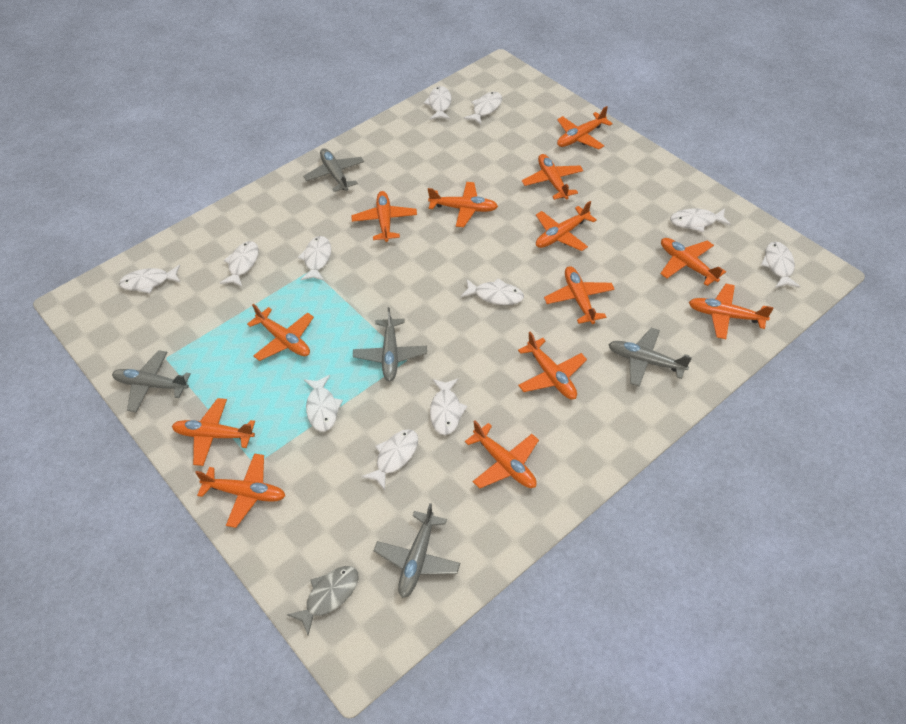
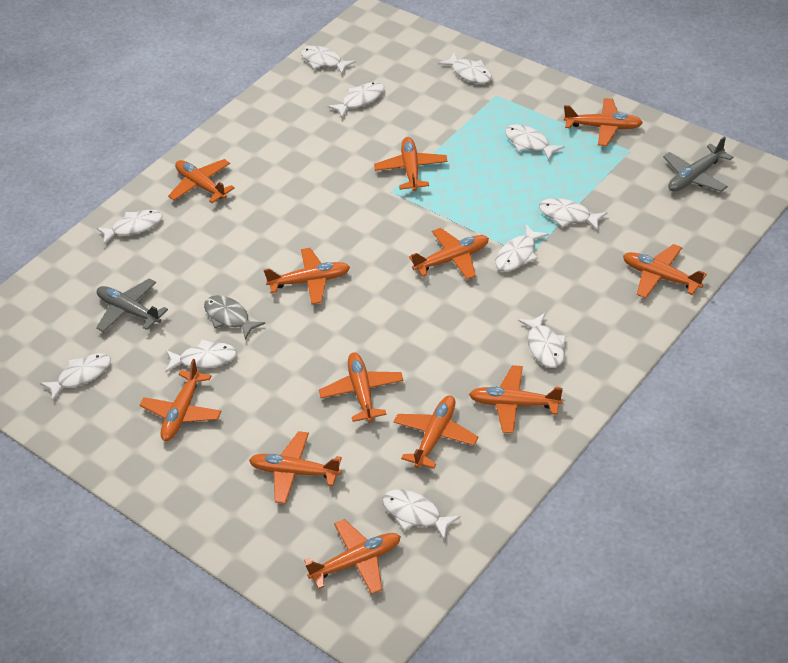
grey plane: 5 -> 2
orange plane: 13 -> 12

